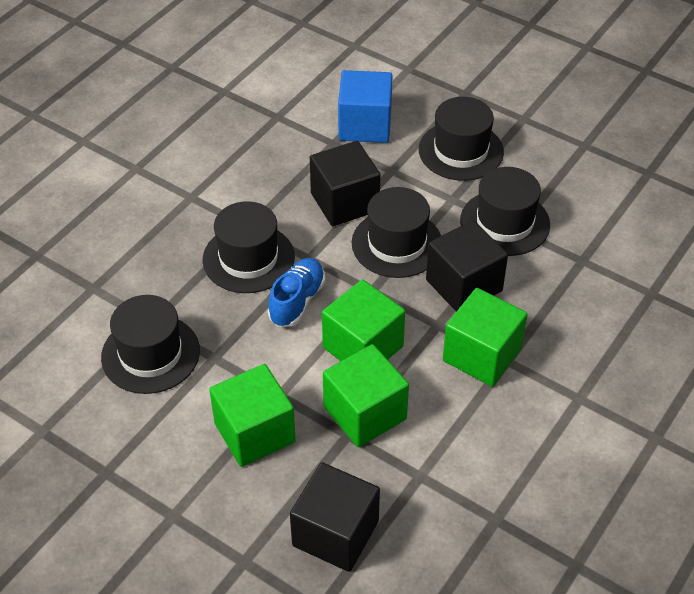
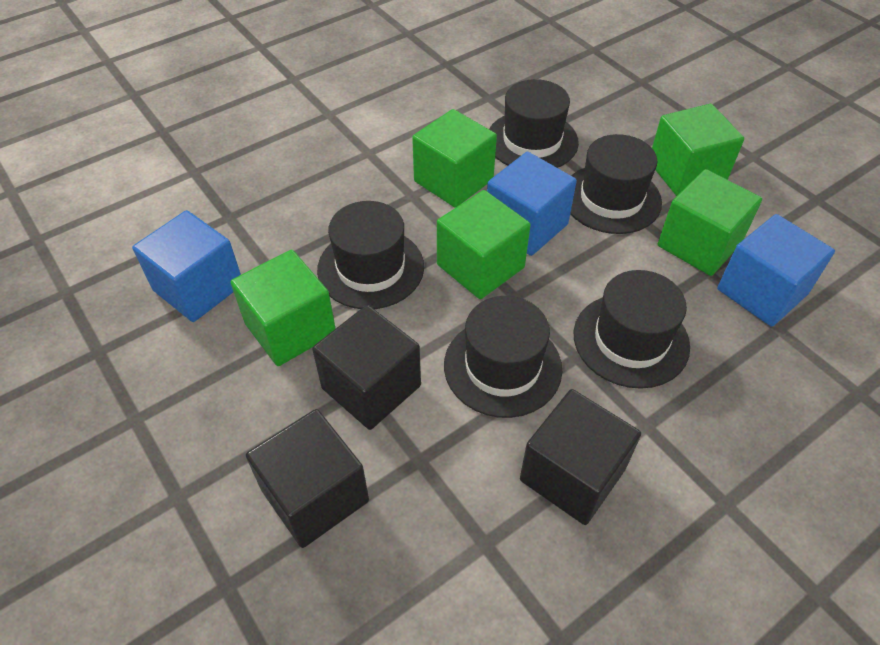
blue cube: 1 -> 3
blue shoe: 1 -> 0
green cube: 4 -> 5

